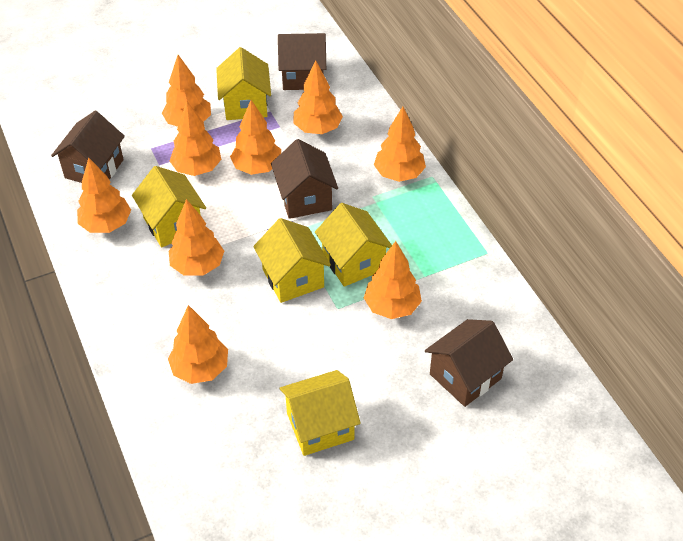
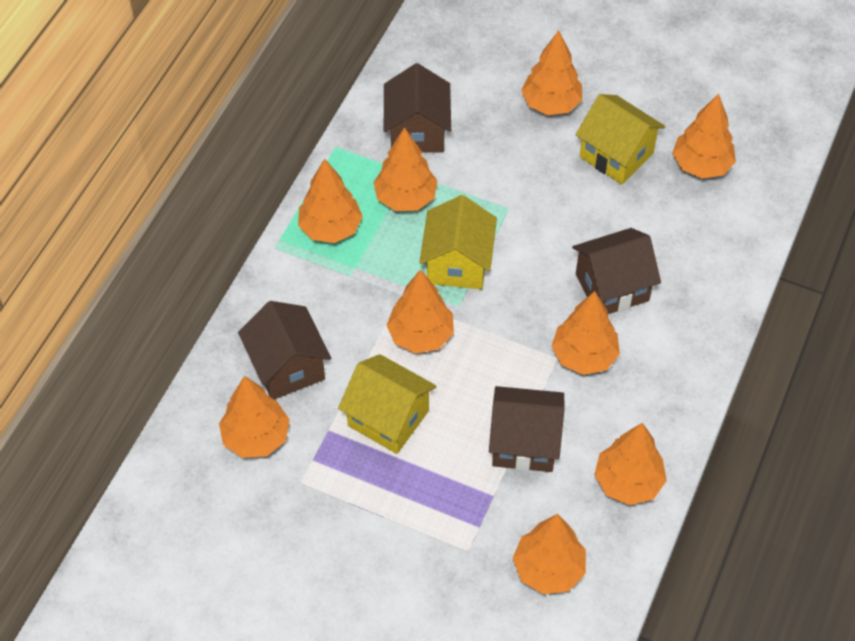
yellow house: 5 -> 3

